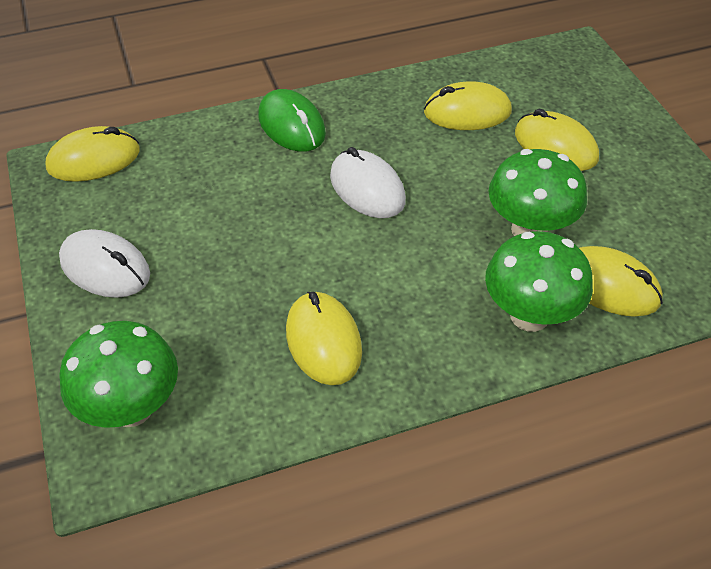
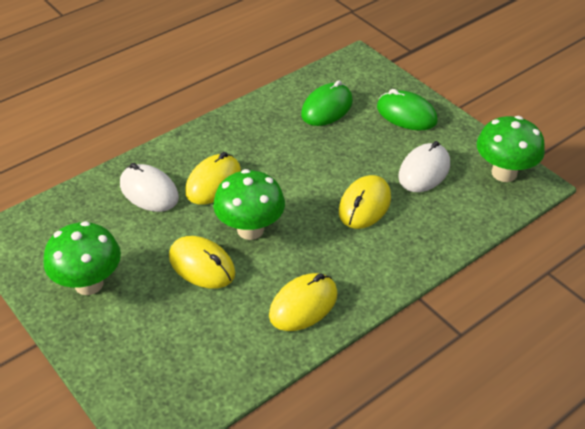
green mouse: 1 -> 2
yellow mouse: 5 -> 4

